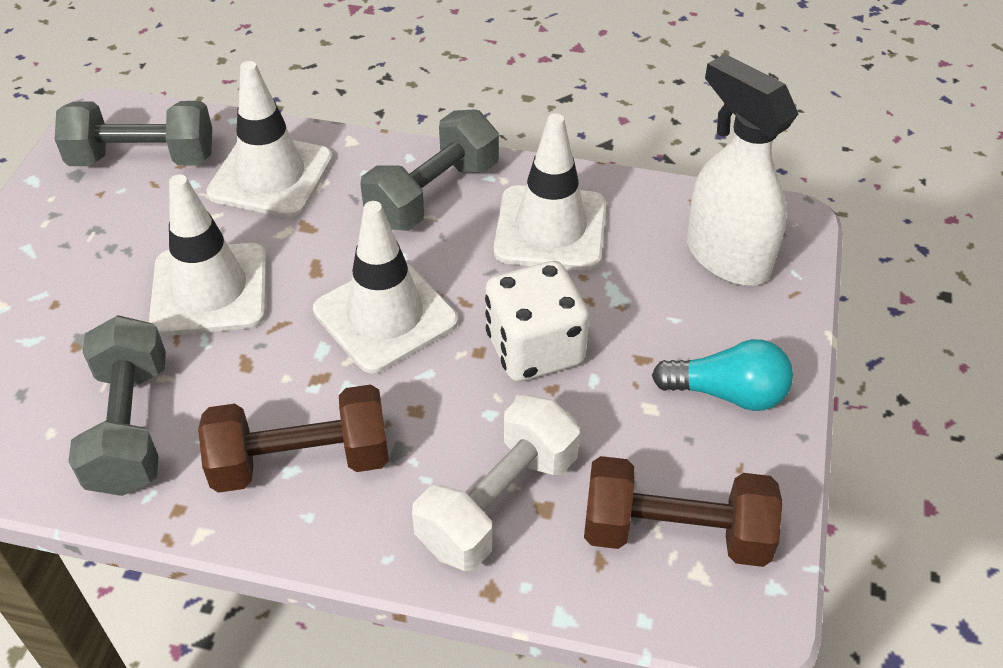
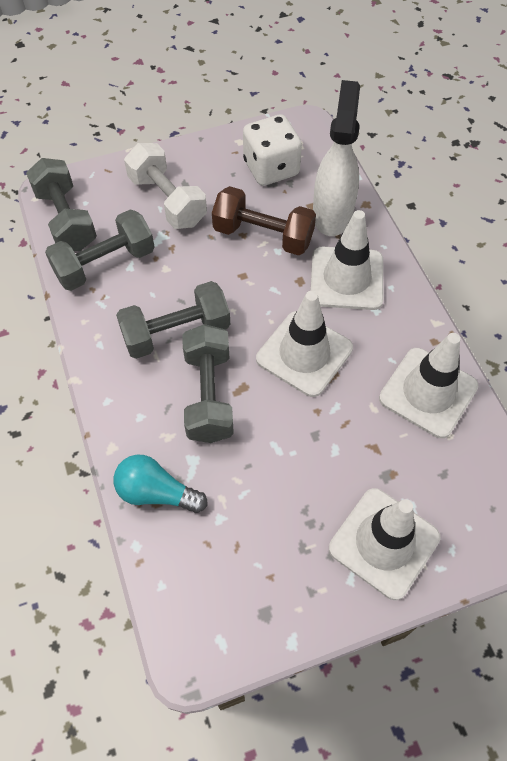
brown dumbbell: 2 -> 1
grey dumbbell: 3 -> 4

